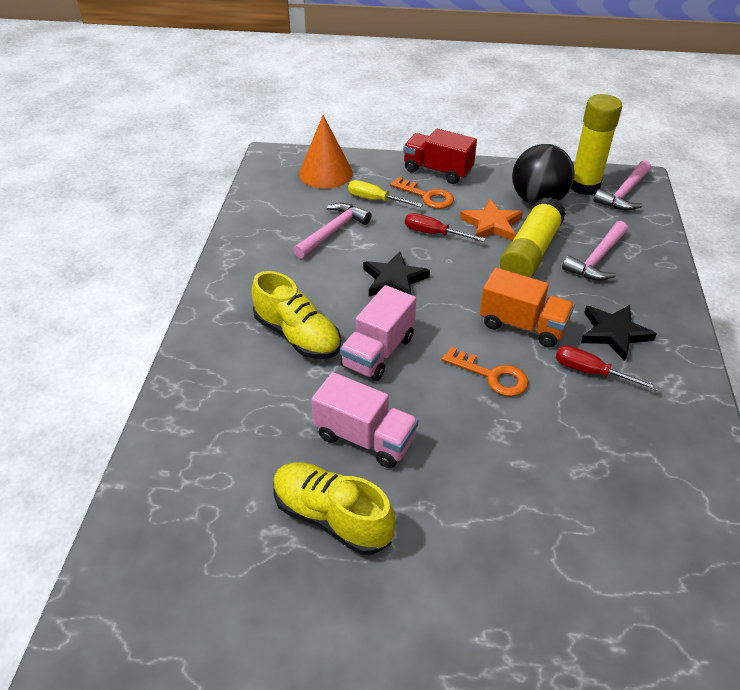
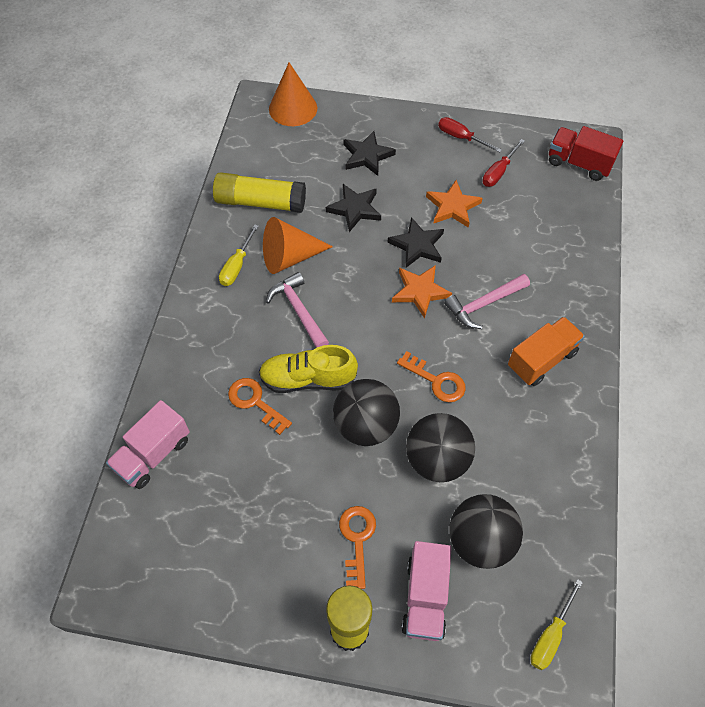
black ball: 1 -> 3
black star: 2 -> 3
orange cone: 1 -> 2
orange key: 2 -> 3
orange star: 1 -> 2
pink hammer: 3 -> 2
yellow screwdriver: 1 -> 2
yellow shoe: 2 -> 1

